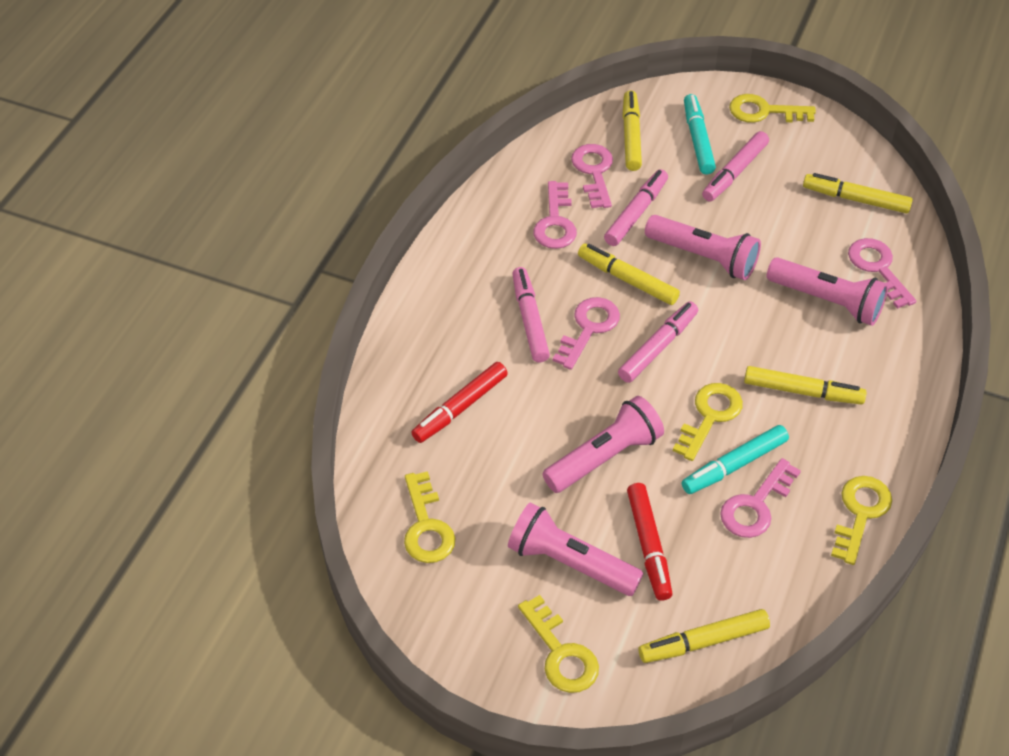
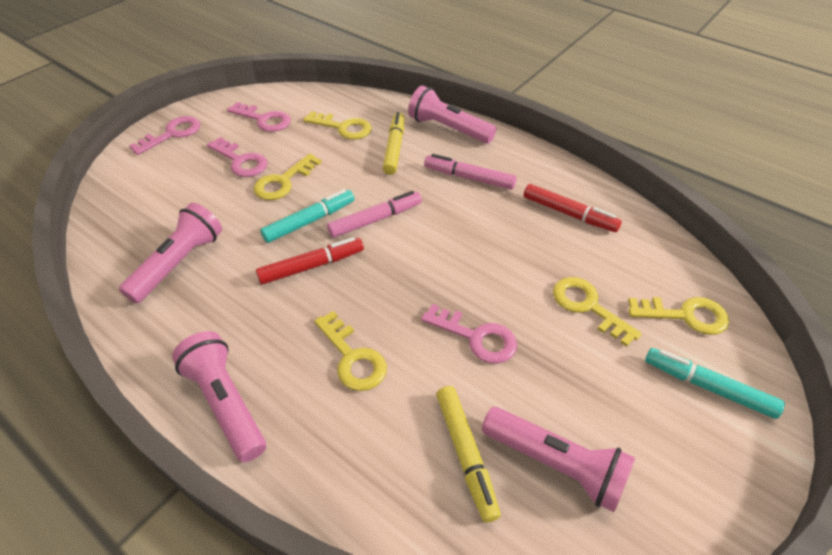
pink key: 5 -> 4
pink marker: 4 -> 2
yellow marker: 5 -> 2

